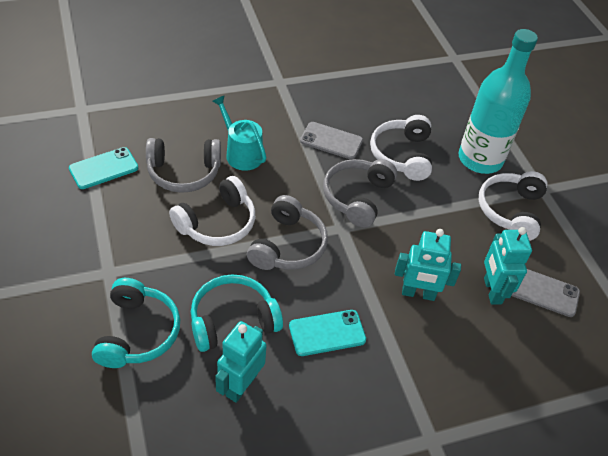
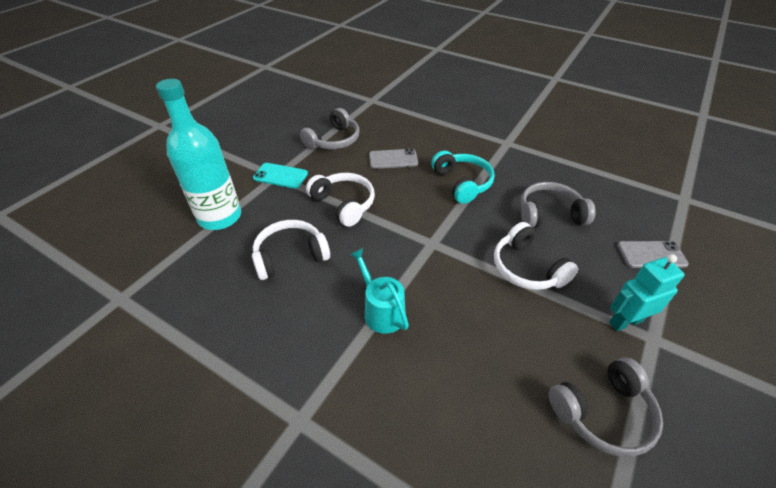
turquoise headphones: 2 -> 1
turquoise phone: 2 -> 1
turquoise robot: 3 -> 1

